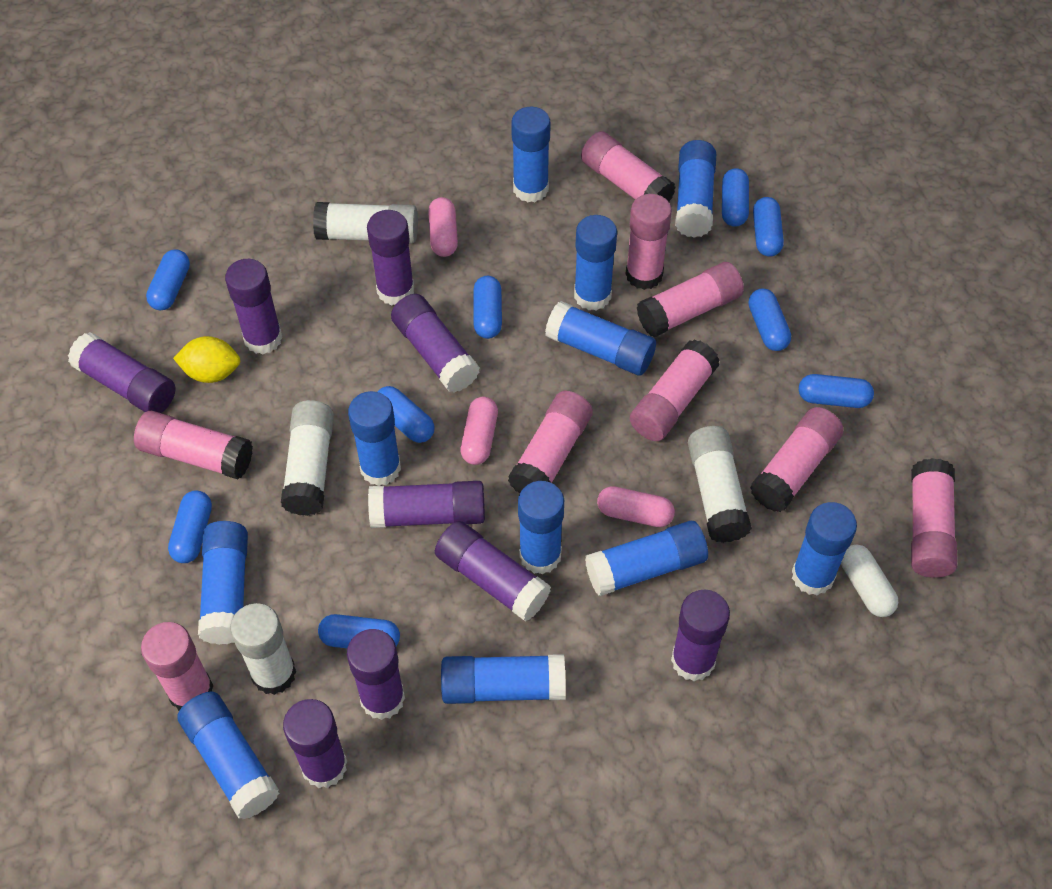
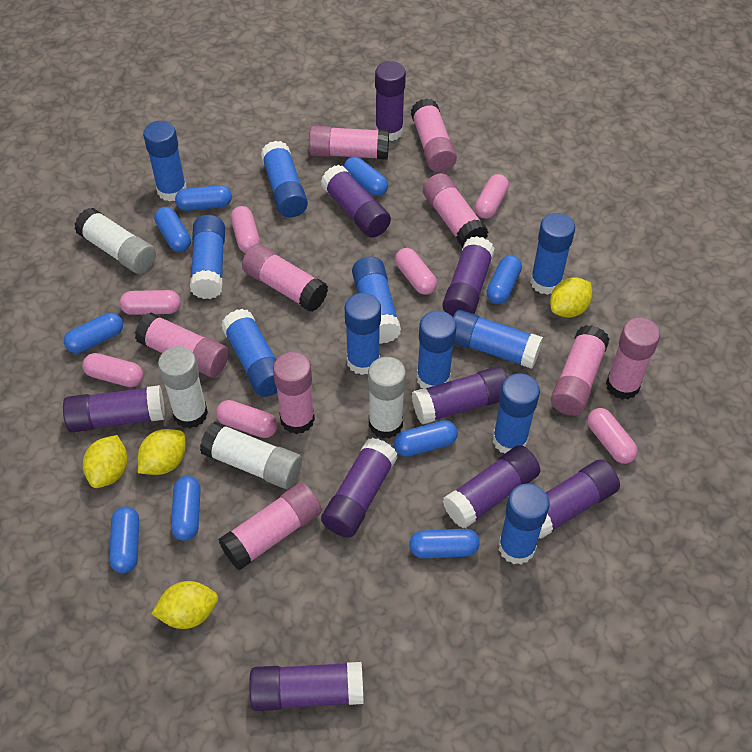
pink capsule: 3 -> 7
white capsule: 1 -> 0
yellow lemon: 1 -> 4

